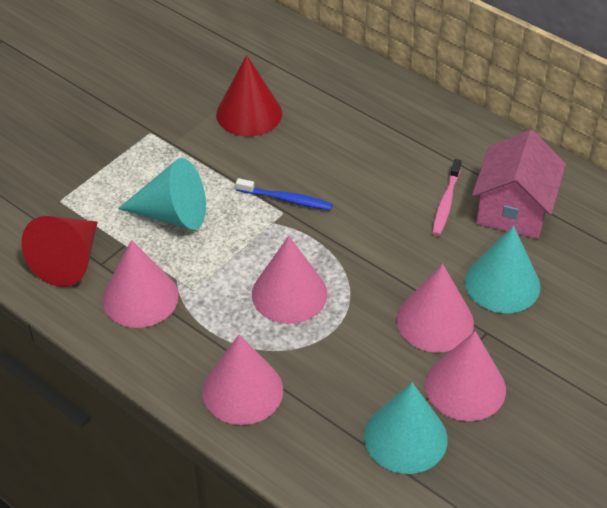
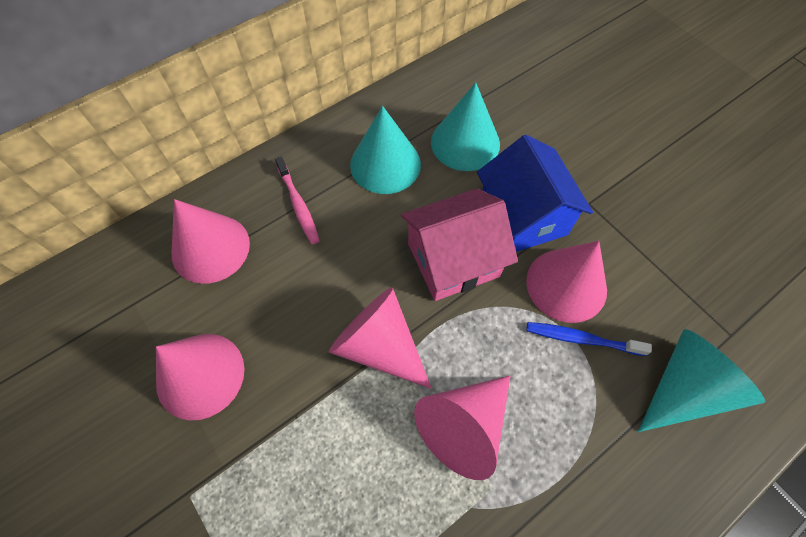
blue house: 0 -> 1
red cone: 2 -> 0

